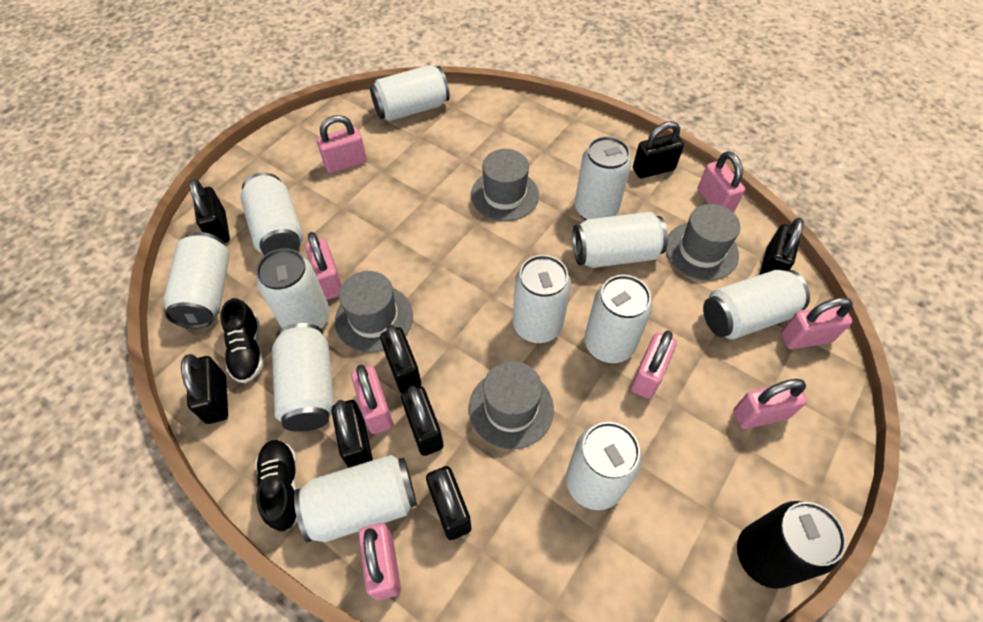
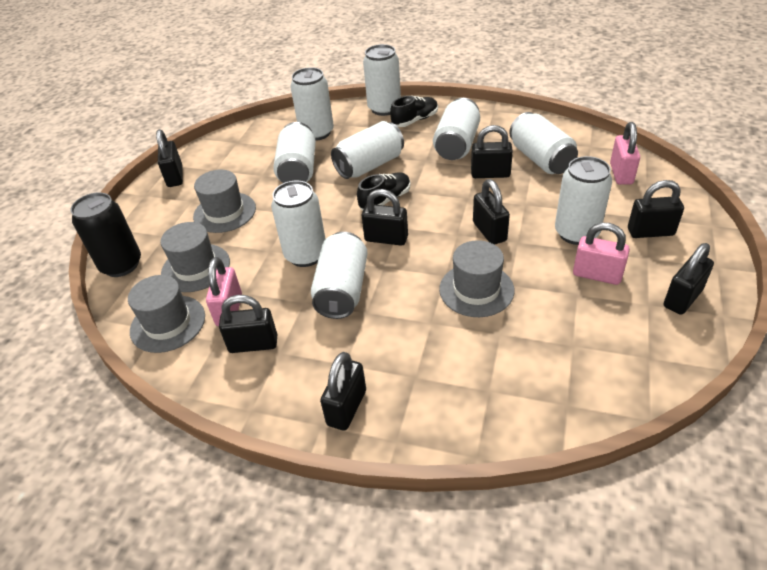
pink padlock: 8 -> 3
white can: 12 -> 9

